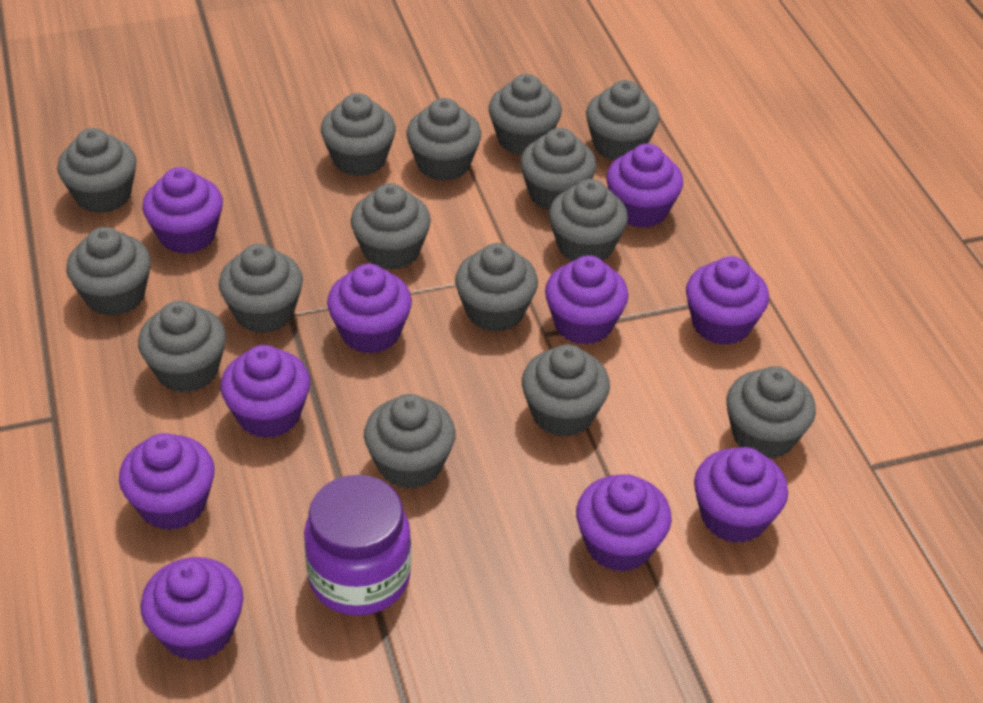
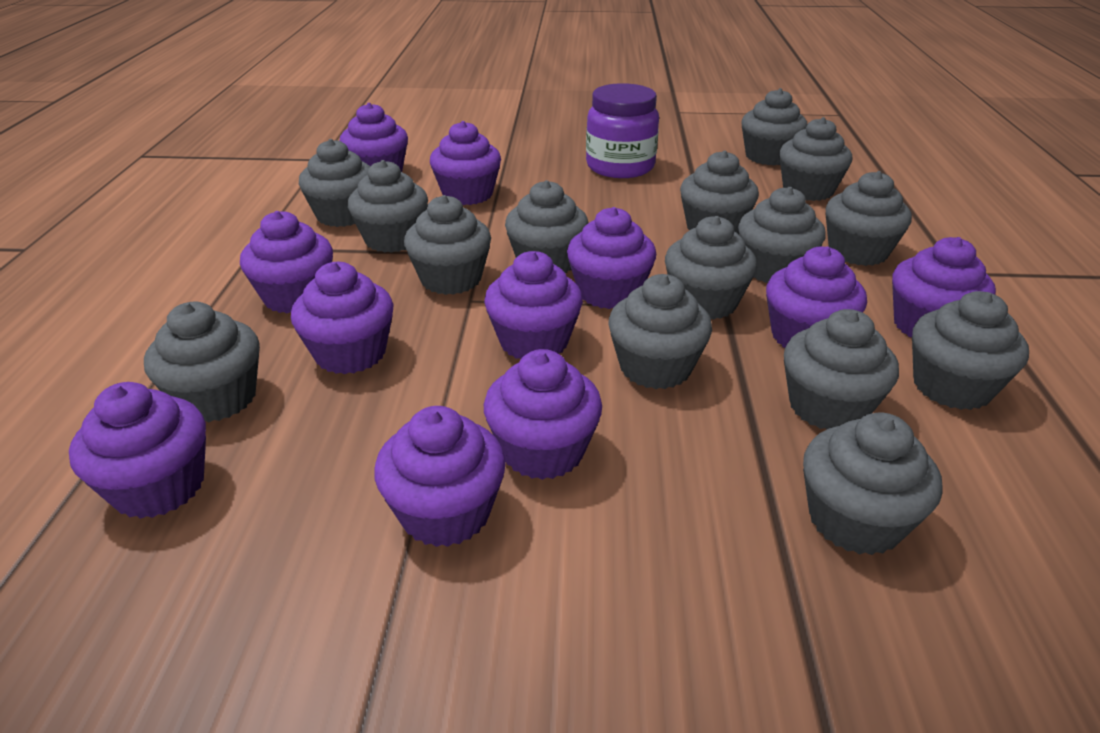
purple cupcake: 10 -> 11

